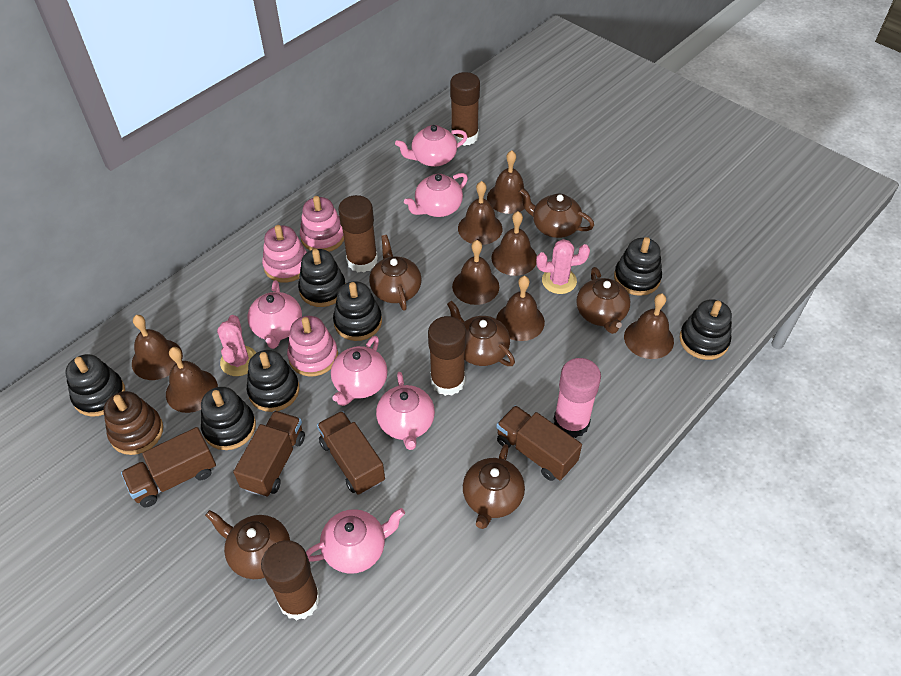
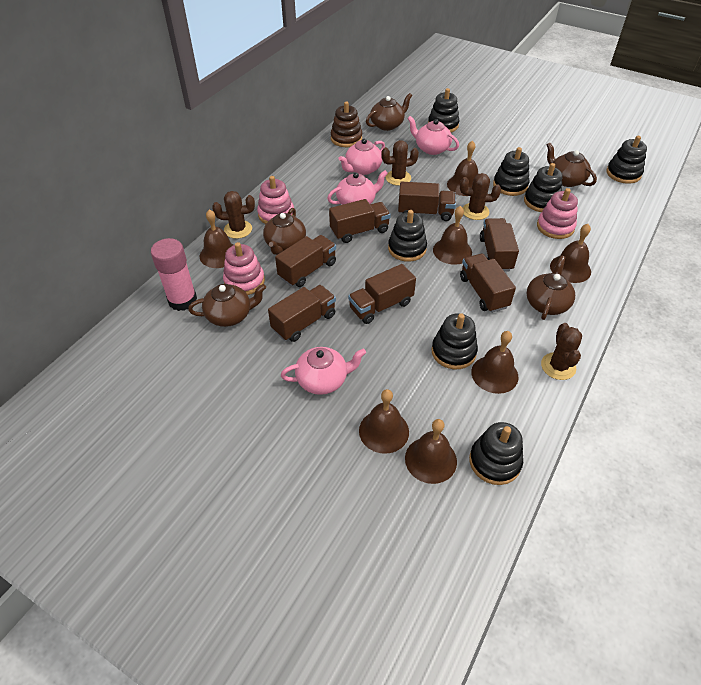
brown bell: 8 -> 7
brown cactus: 0 -> 4
brown glue stick: 4 -> 0
brown teapot: 6 -> 5
brown truck: 4 -> 7
pink cactus: 2 -> 0
pink teapot: 6 -> 4

